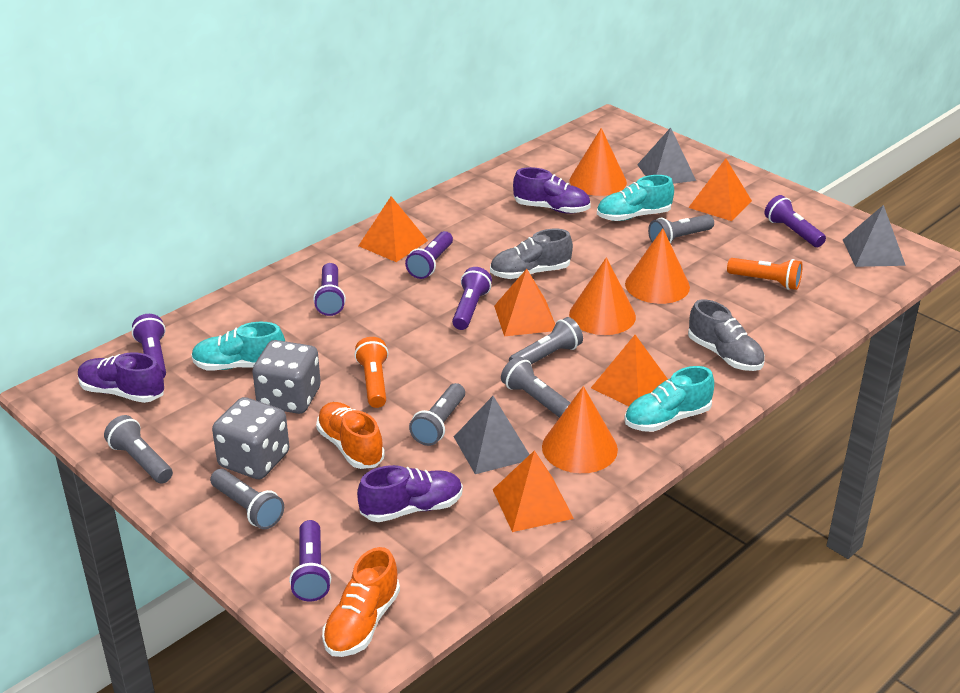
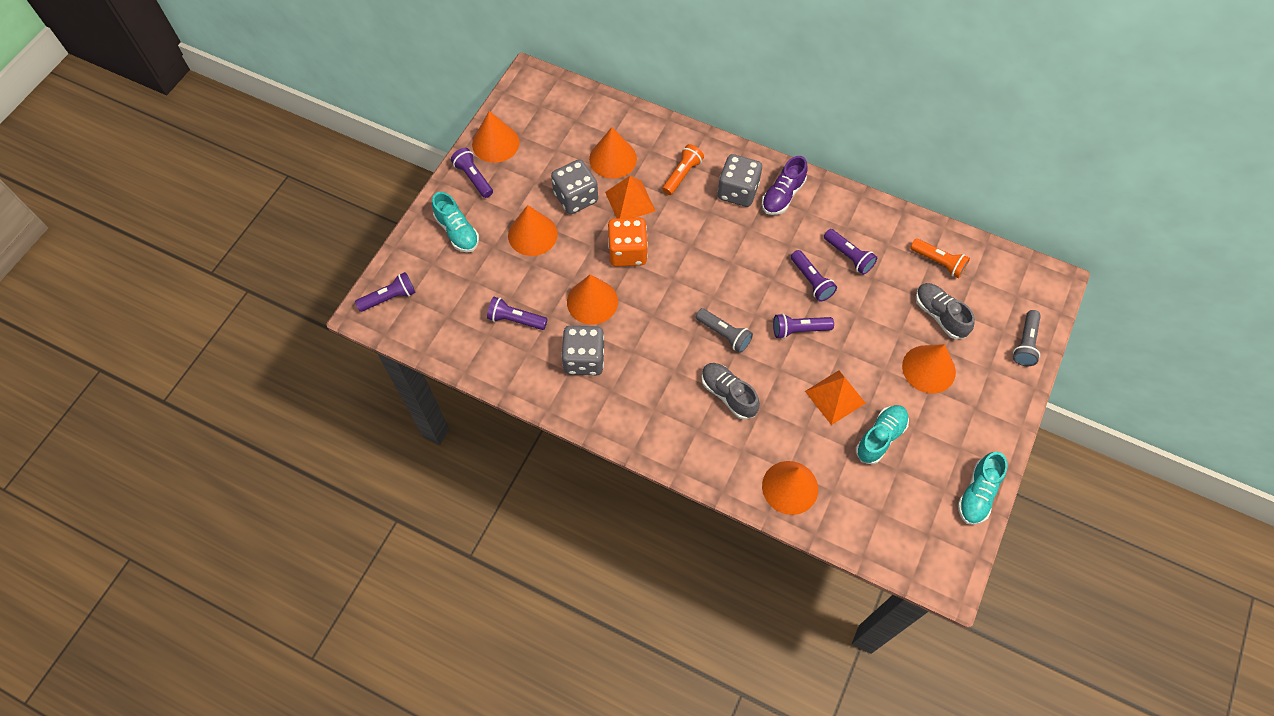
grey dice: 2 -> 3
grey flashlight: 6 -> 2
grey pyramid: 3 -> 0
orange cone: 4 -> 6
orange dice: 0 -> 1
orange pyramid: 5 -> 2
orange shoe: 2 -> 0
purple shoe: 3 -> 1

